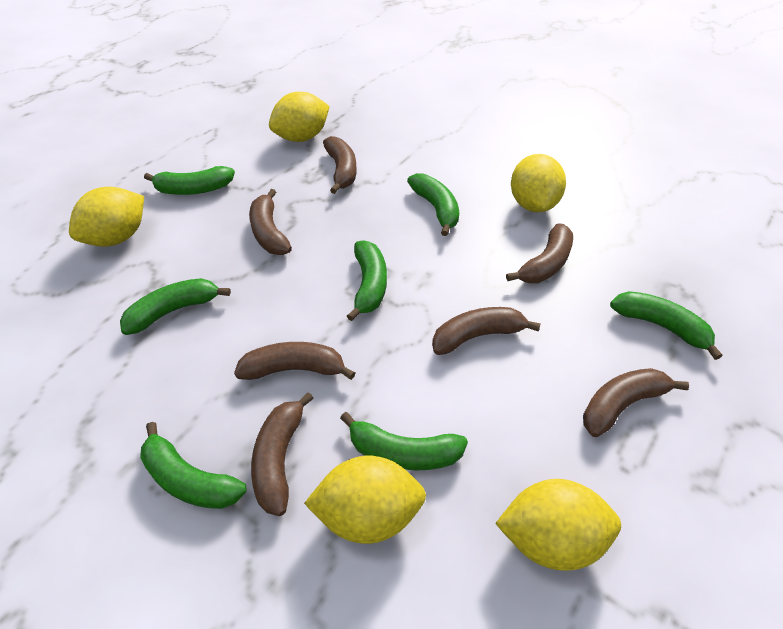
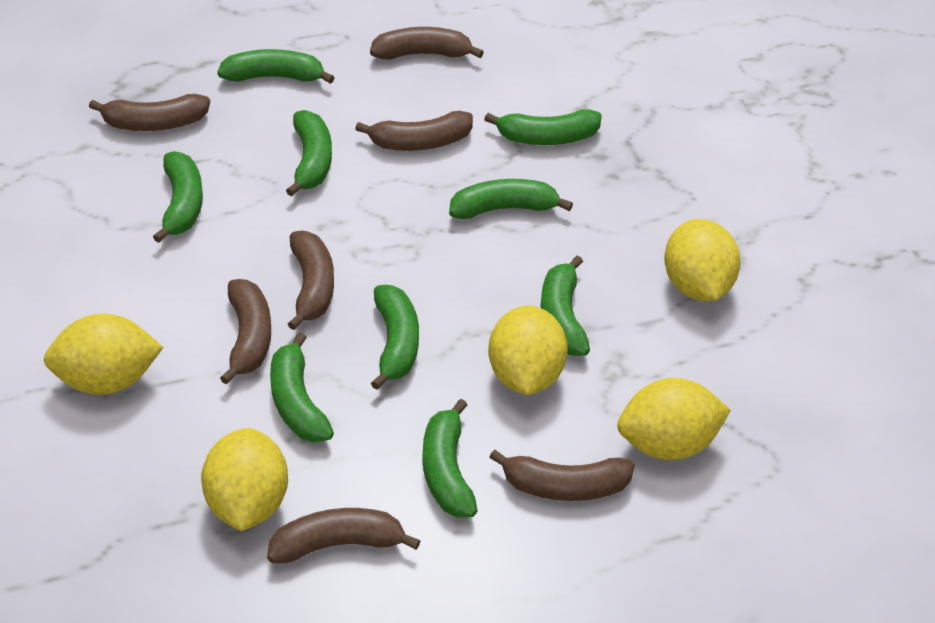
green banana: 7 -> 9

